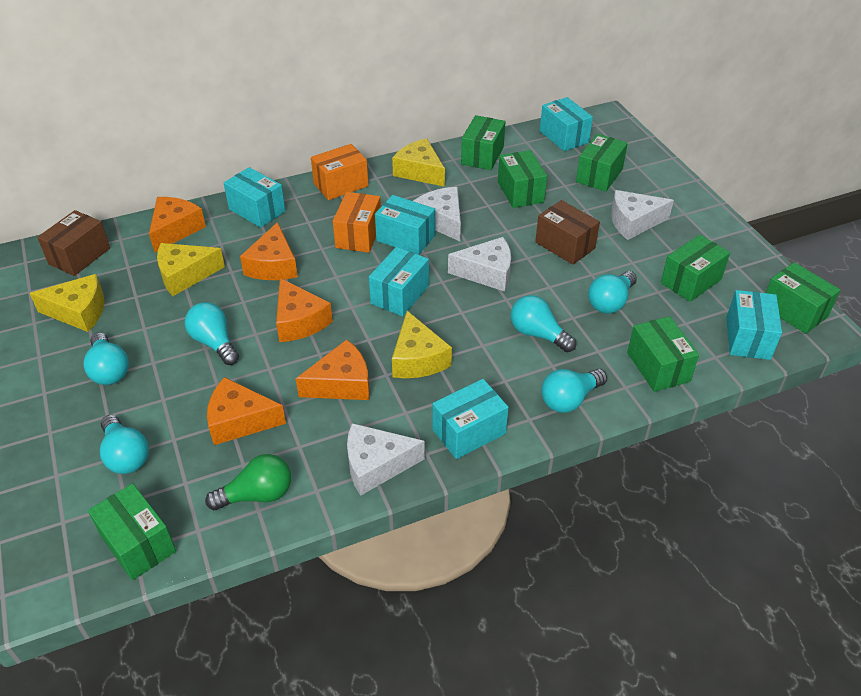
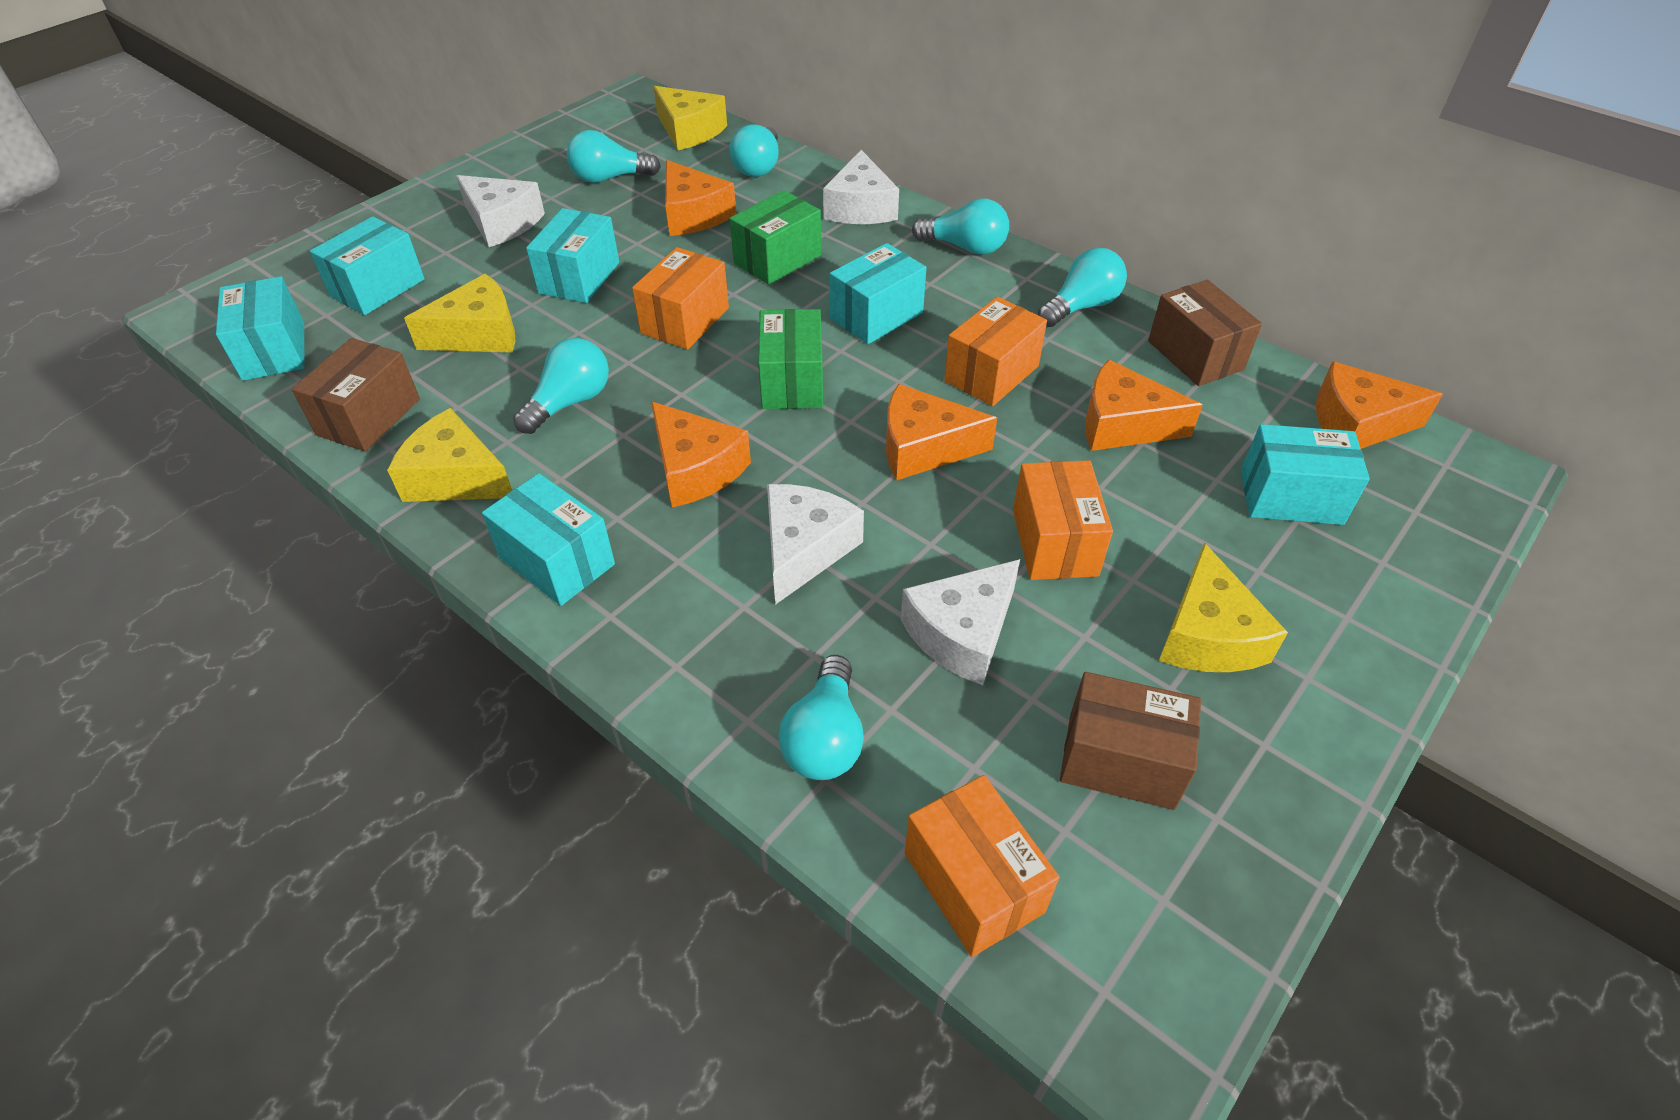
brown box: 2 -> 3
green box: 7 -> 2
green light bulb: 1 -> 0
orange box: 2 -> 4

